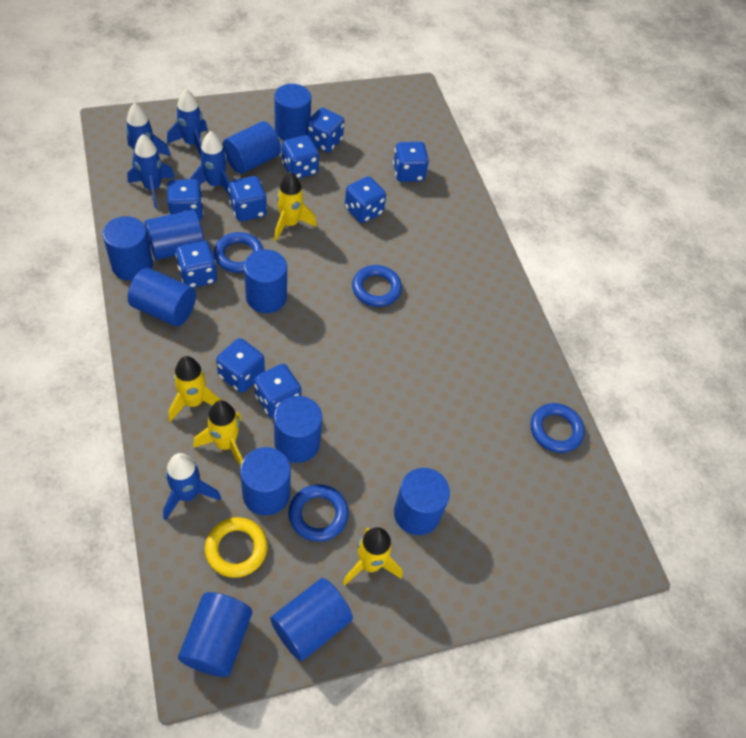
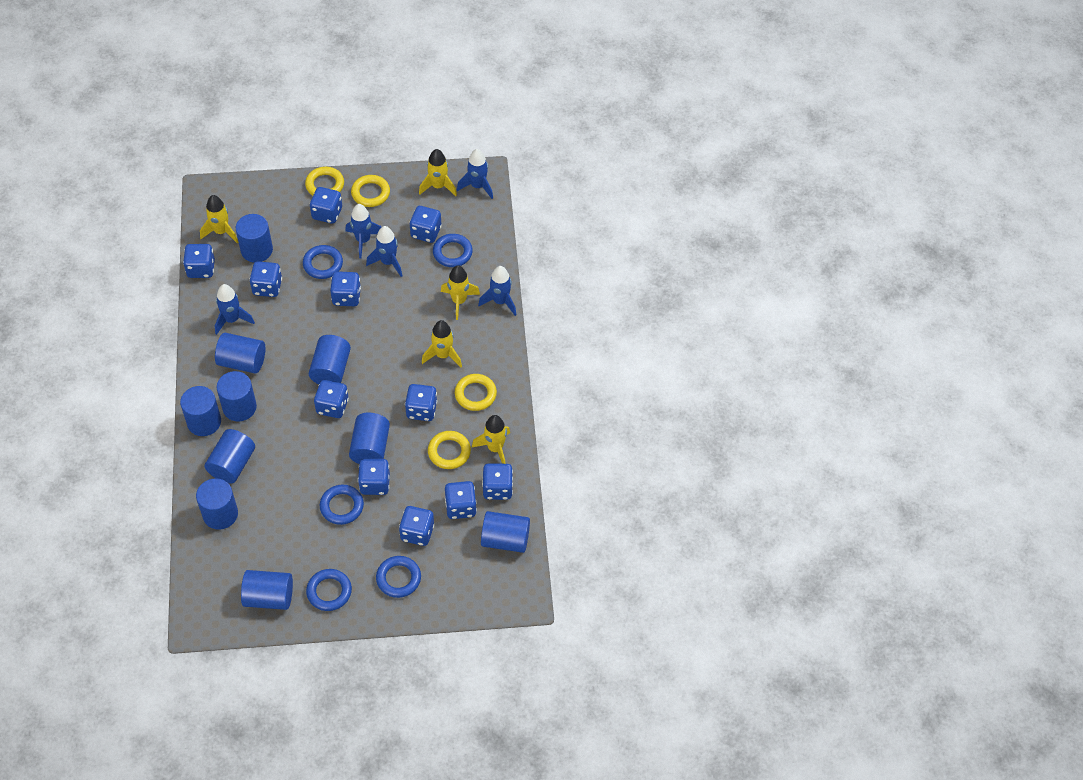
blue cylinder: 11 -> 10
blue dice: 9 -> 11
blue ring: 4 -> 5
yellow ring: 1 -> 4
yellow rocket: 4 -> 5

